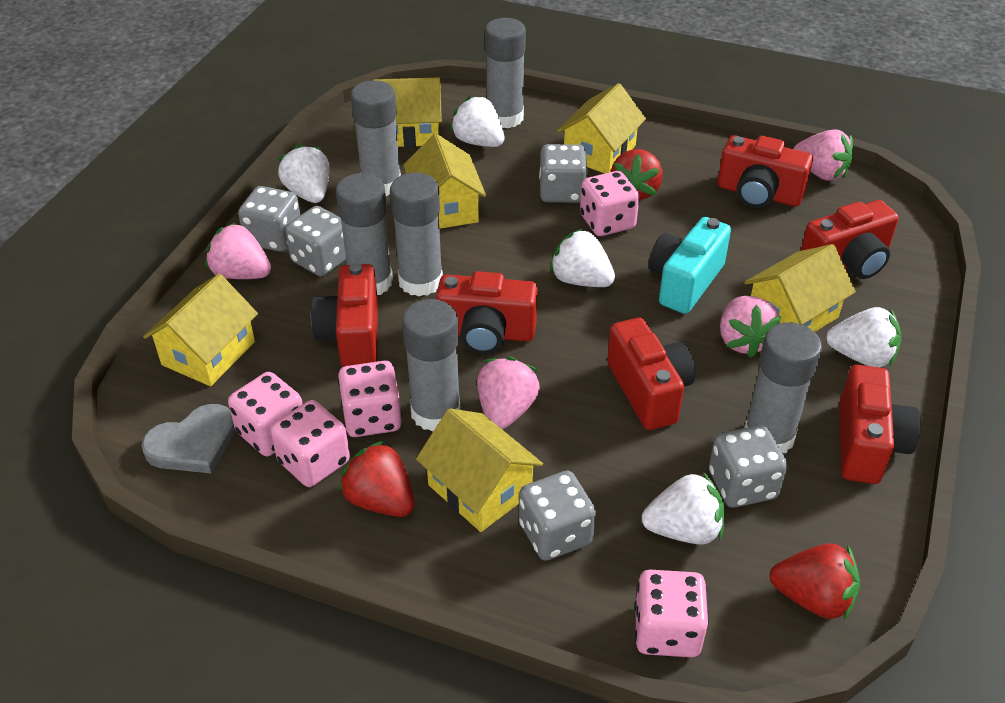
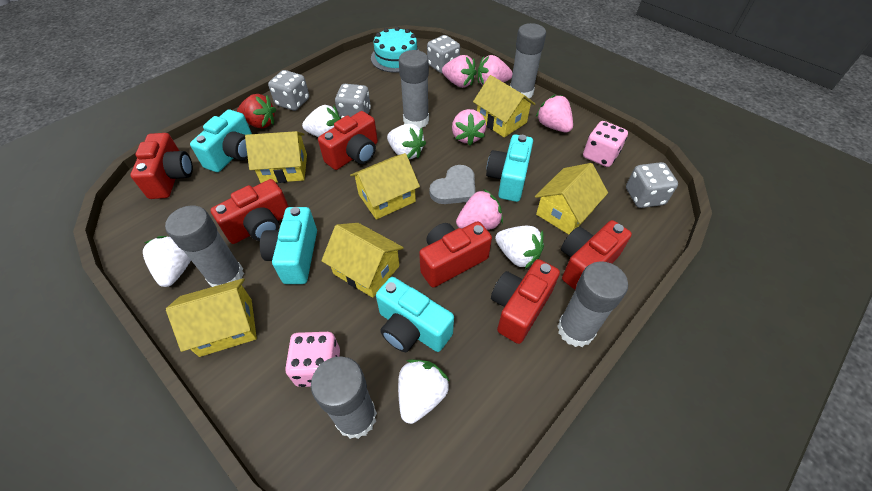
grey dice: 5 -> 4
grey glue stick: 6 -> 5
pink dice: 5 -> 2
pink strawberry: 4 -> 5
red strawberry: 3 -> 1
turquoise cake: 0 -> 1
turquoise camera: 1 -> 4

